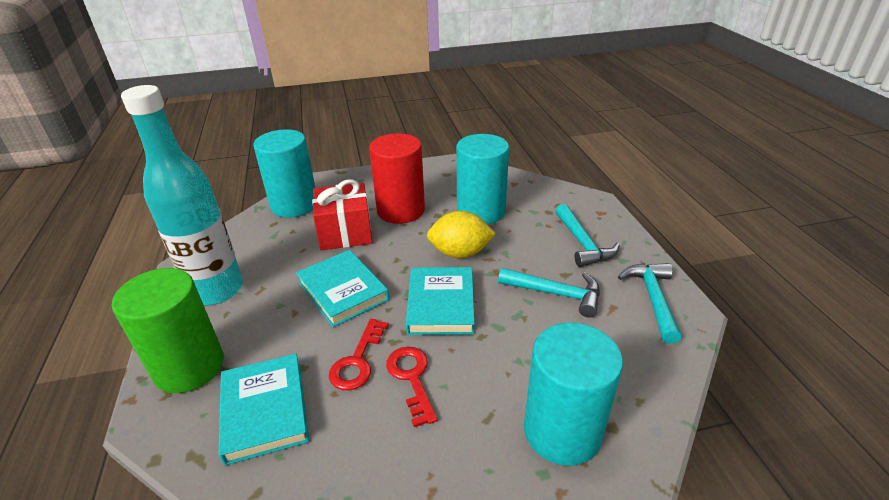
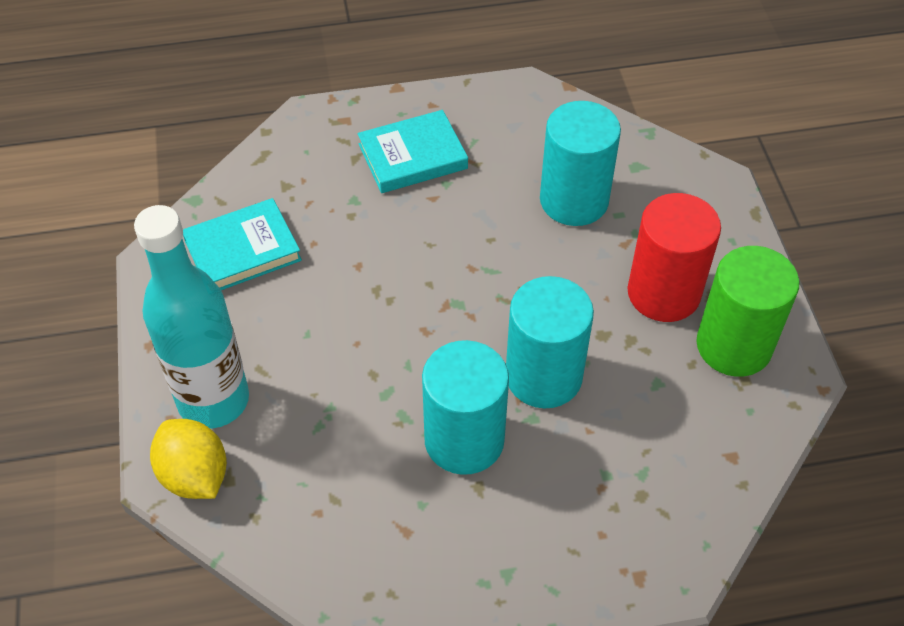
red gift: 1 -> 0
red key: 2 -> 0
turquoise book: 3 -> 2
turquoise hammer: 3 -> 0

